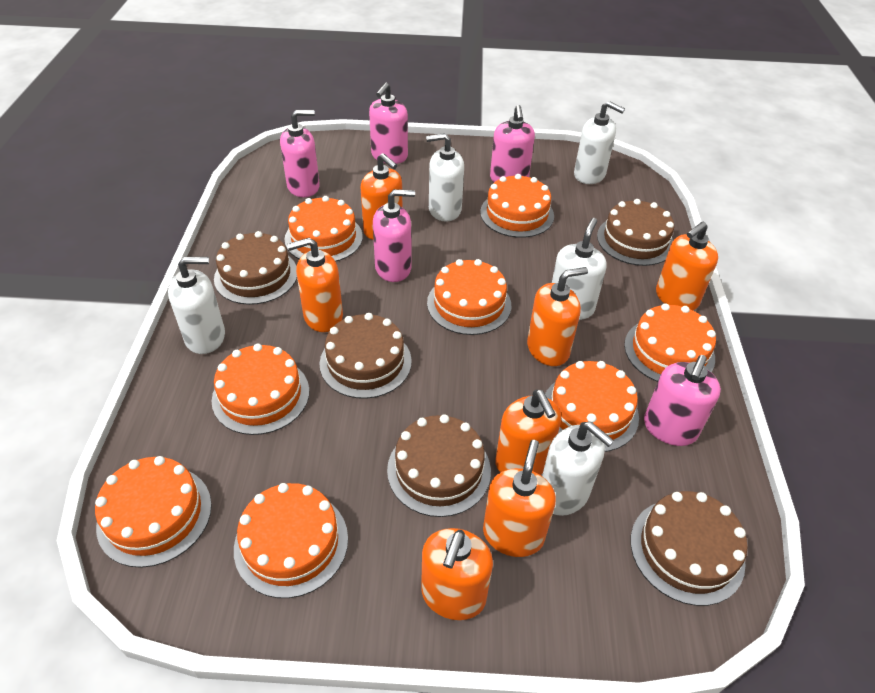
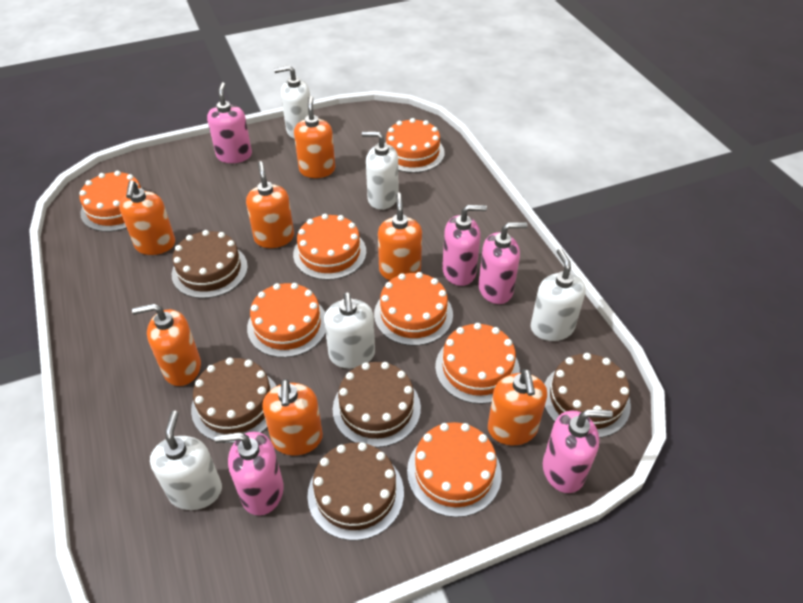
orange cake: 8 -> 7

